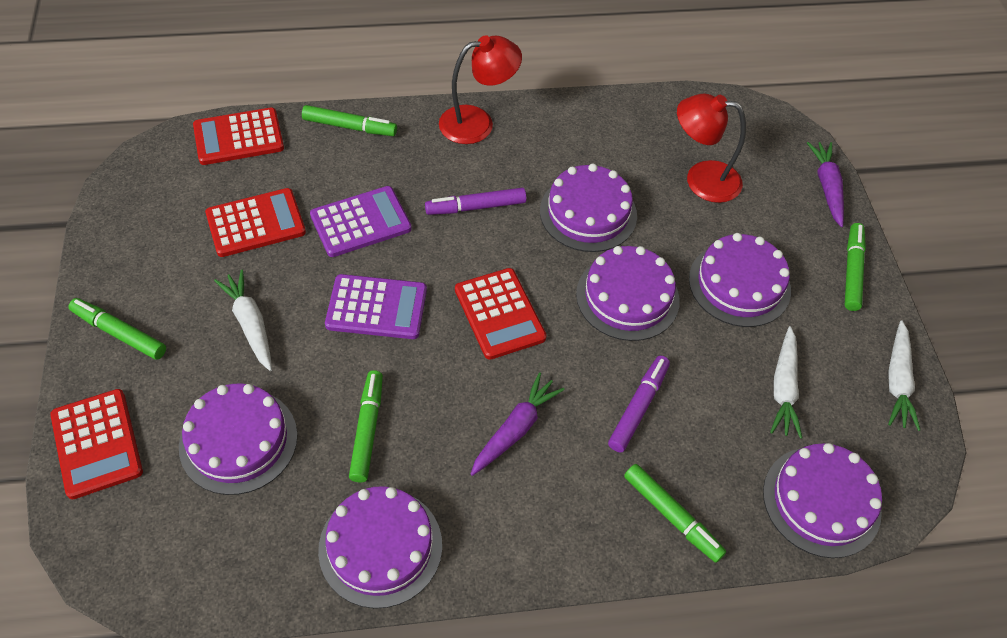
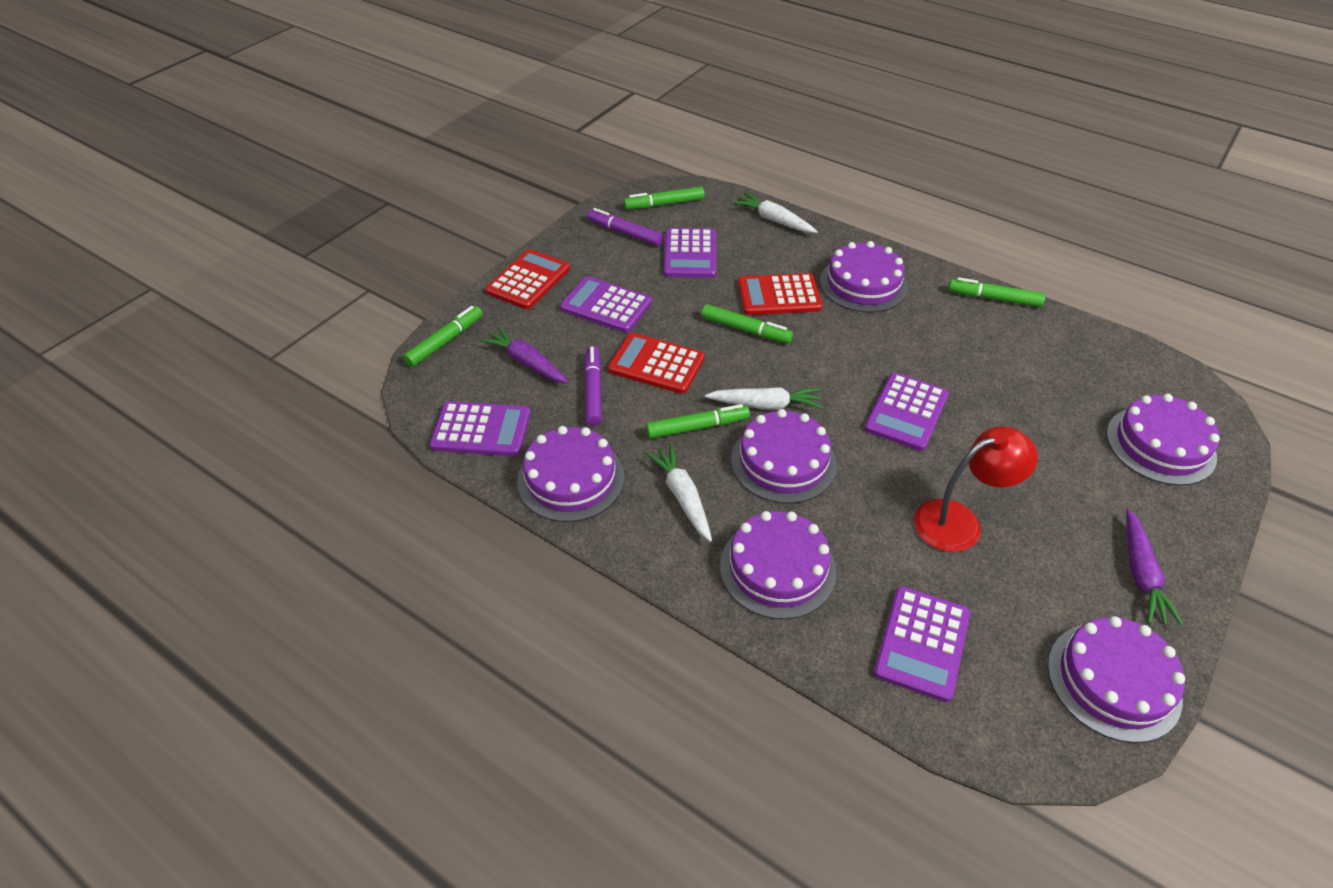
purple calculator: 2 -> 5
red calculator: 4 -> 3
red lamp: 2 -> 1

